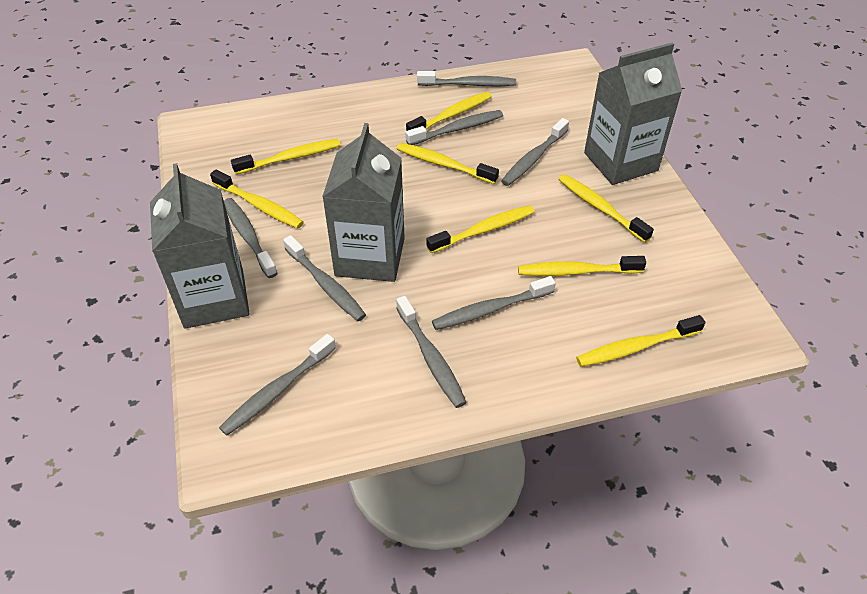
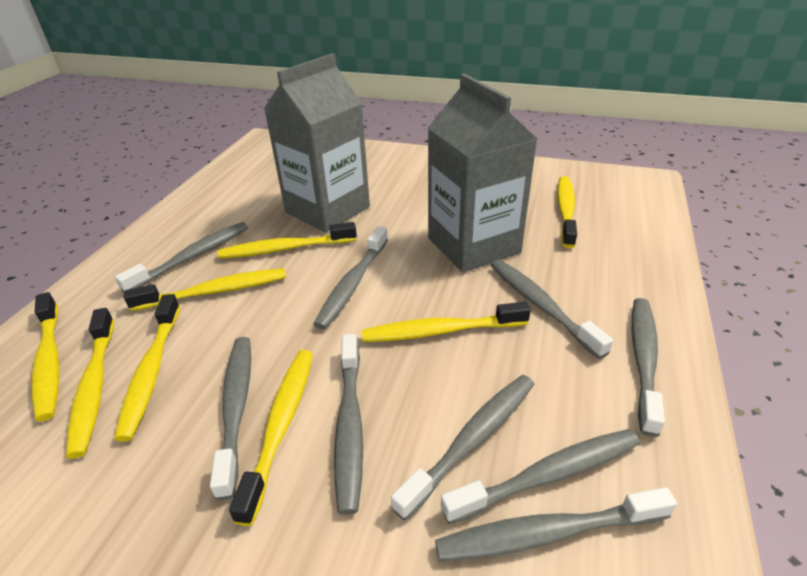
grey carton: 3 -> 2
grey toothbrush: 8 -> 9

